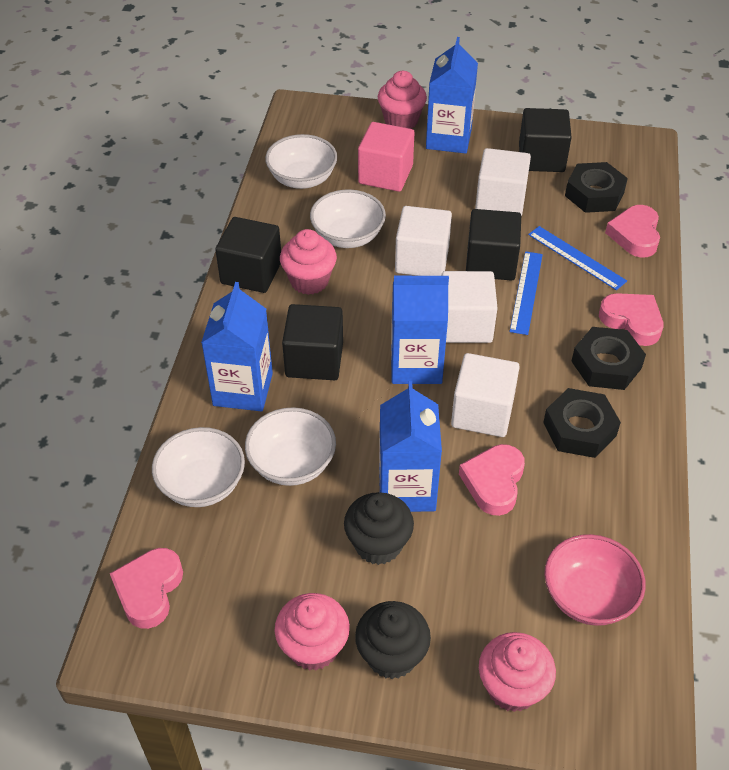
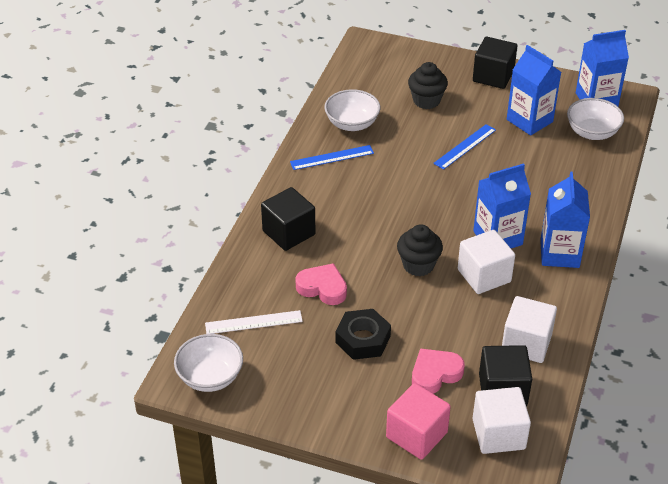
black cube: 4 -> 3
black nut: 3 -> 1
pink bowl: 1 -> 0
pink cupcake: 4 -> 0
pink heart: 4 -> 2
white bowl: 4 -> 3
white cube: 4 -> 3
white ruler: 0 -> 1

